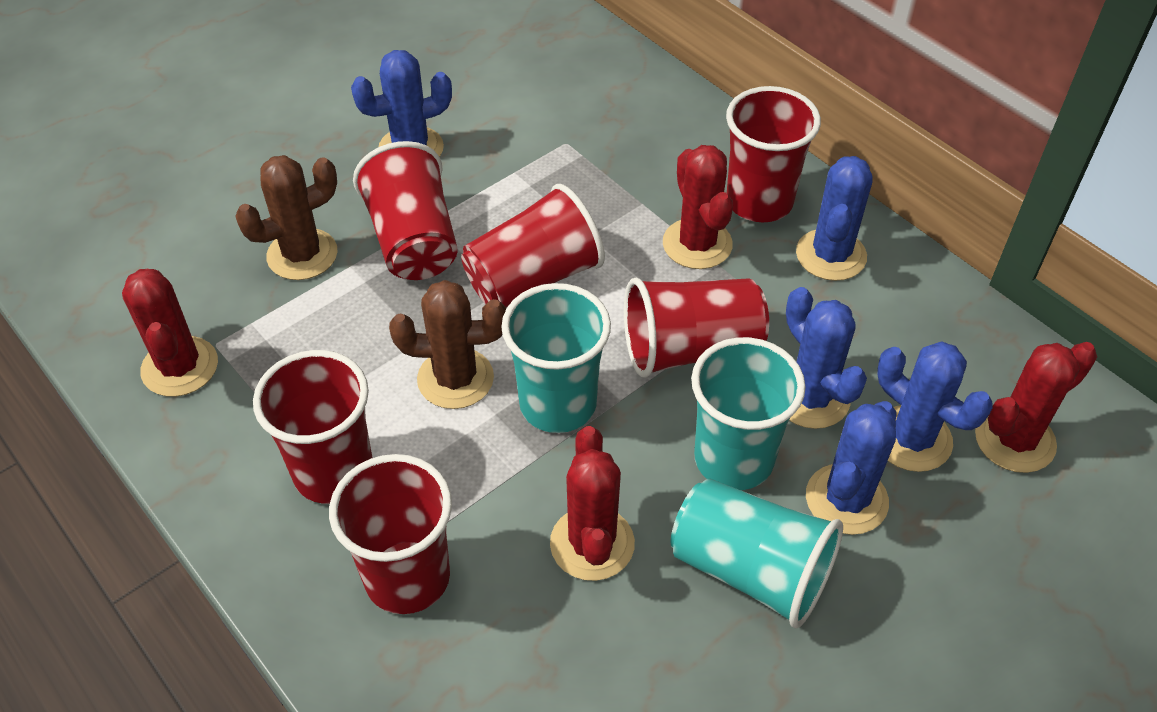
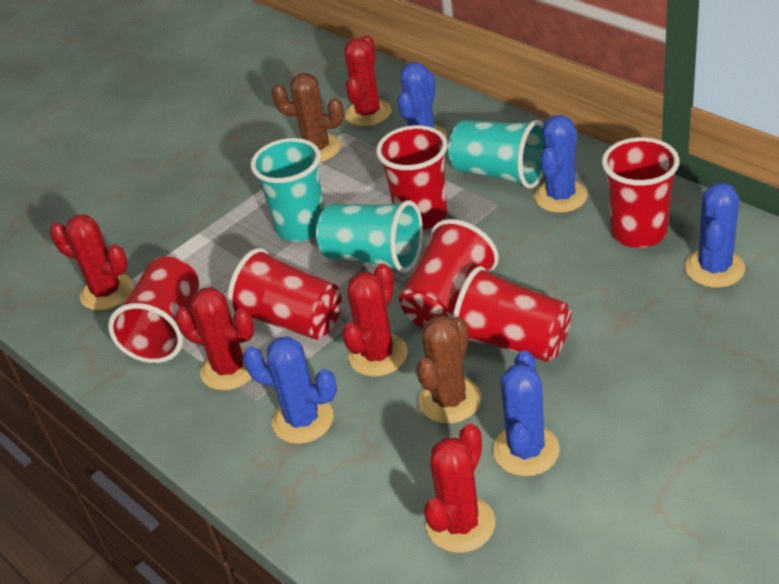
red cactus: 4 -> 5

